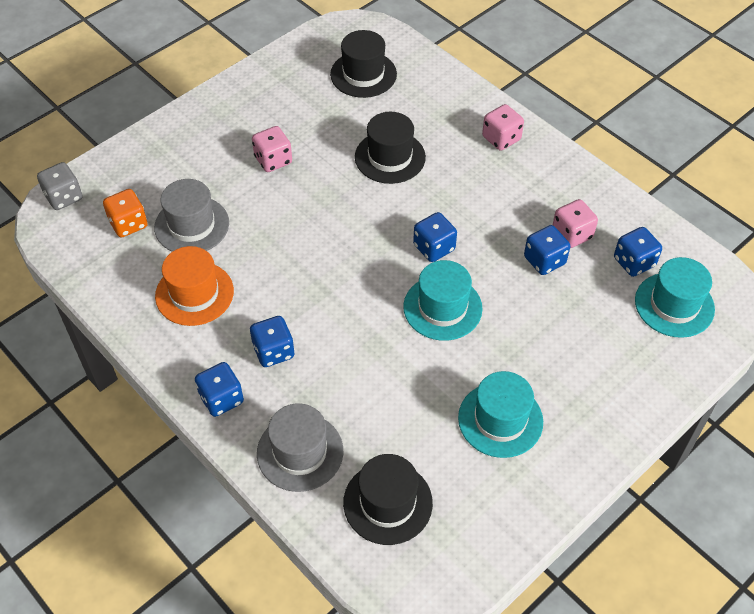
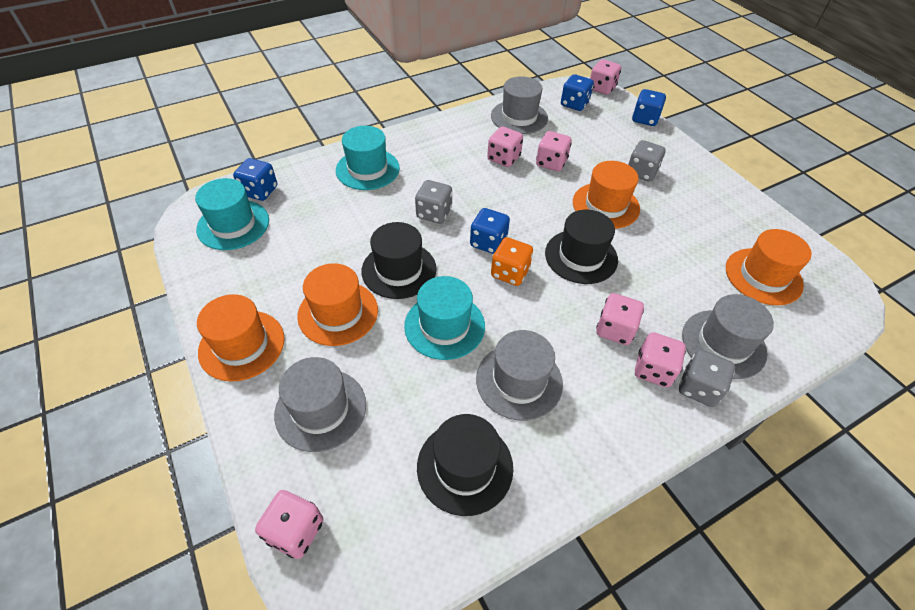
blue dice: 5 -> 4
grey dice: 1 -> 3
grey hat: 2 -> 4
orange hat: 1 -> 4
pink dice: 3 -> 6

